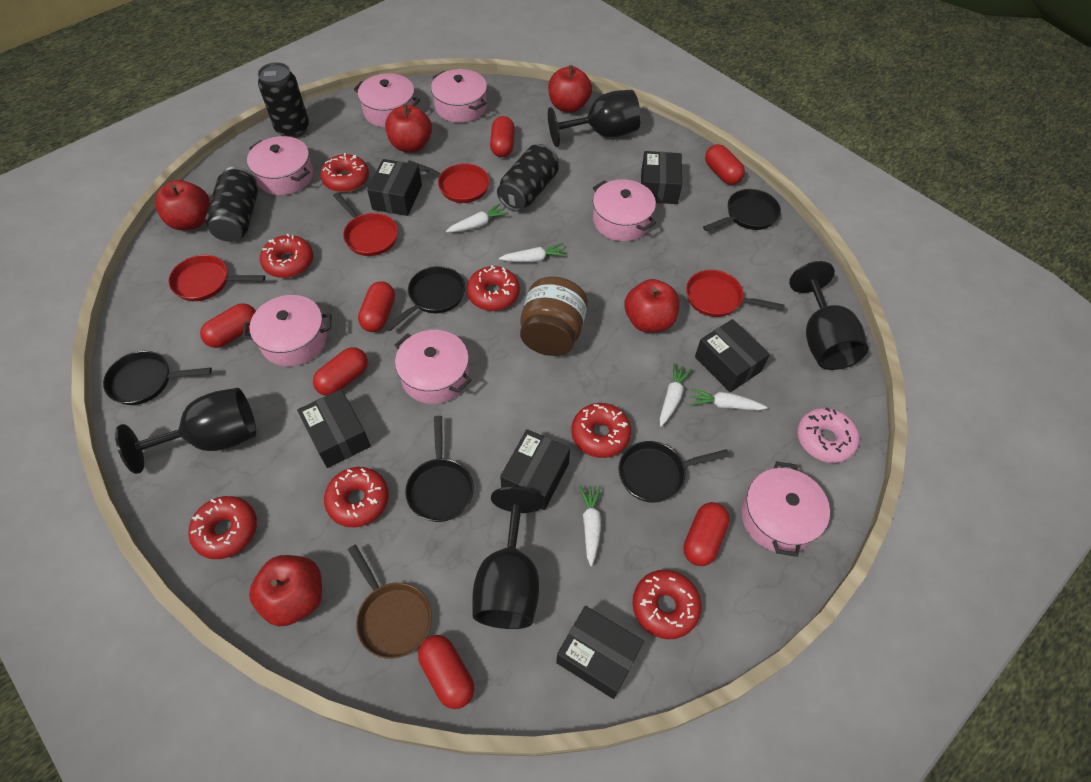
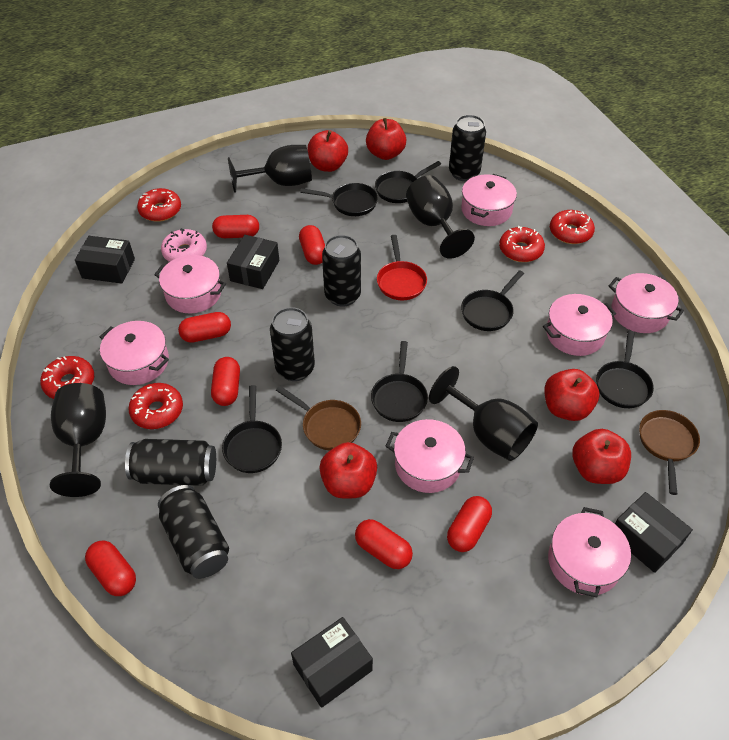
black box: 6 -> 4
black can: 3 -> 5
black pan: 5 -> 6
brown jar: 1 -> 0
brown pan: 1 -> 2
red donut: 7 -> 5
red pan: 4 -> 1
white carrot: 5 -> 0

